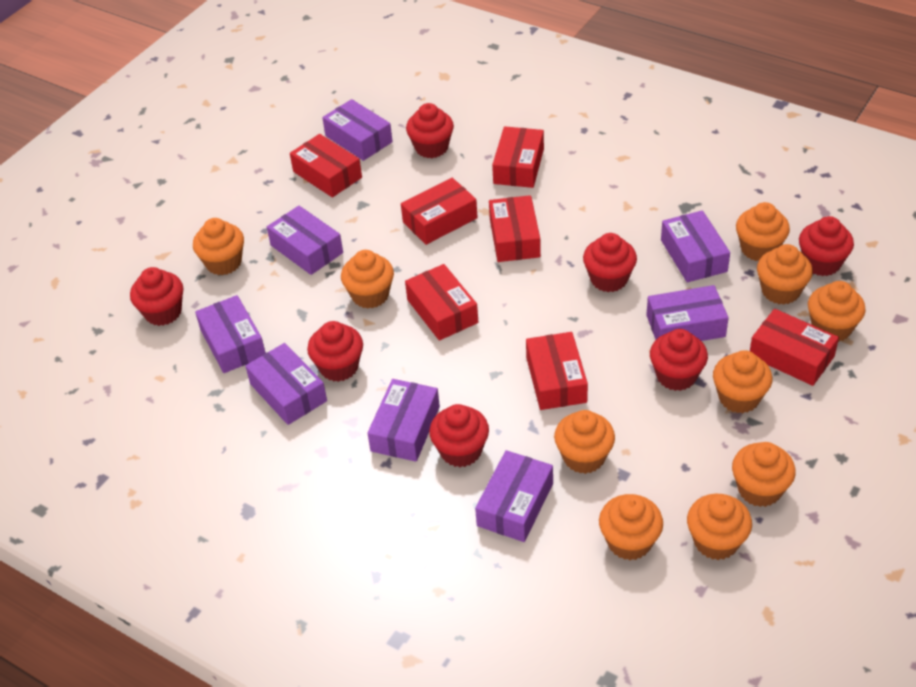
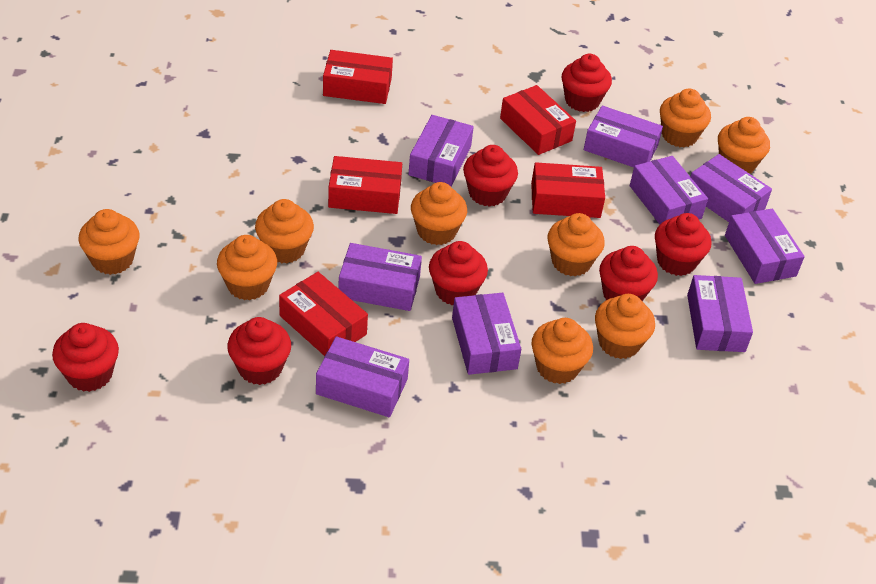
orange cupcake: 10 -> 9
purple box: 8 -> 9
red box: 7 -> 5

